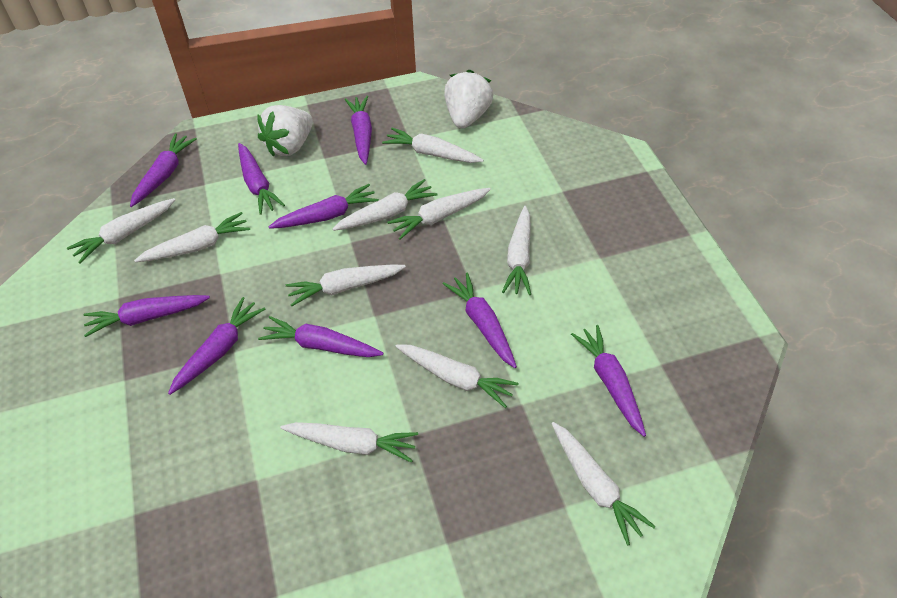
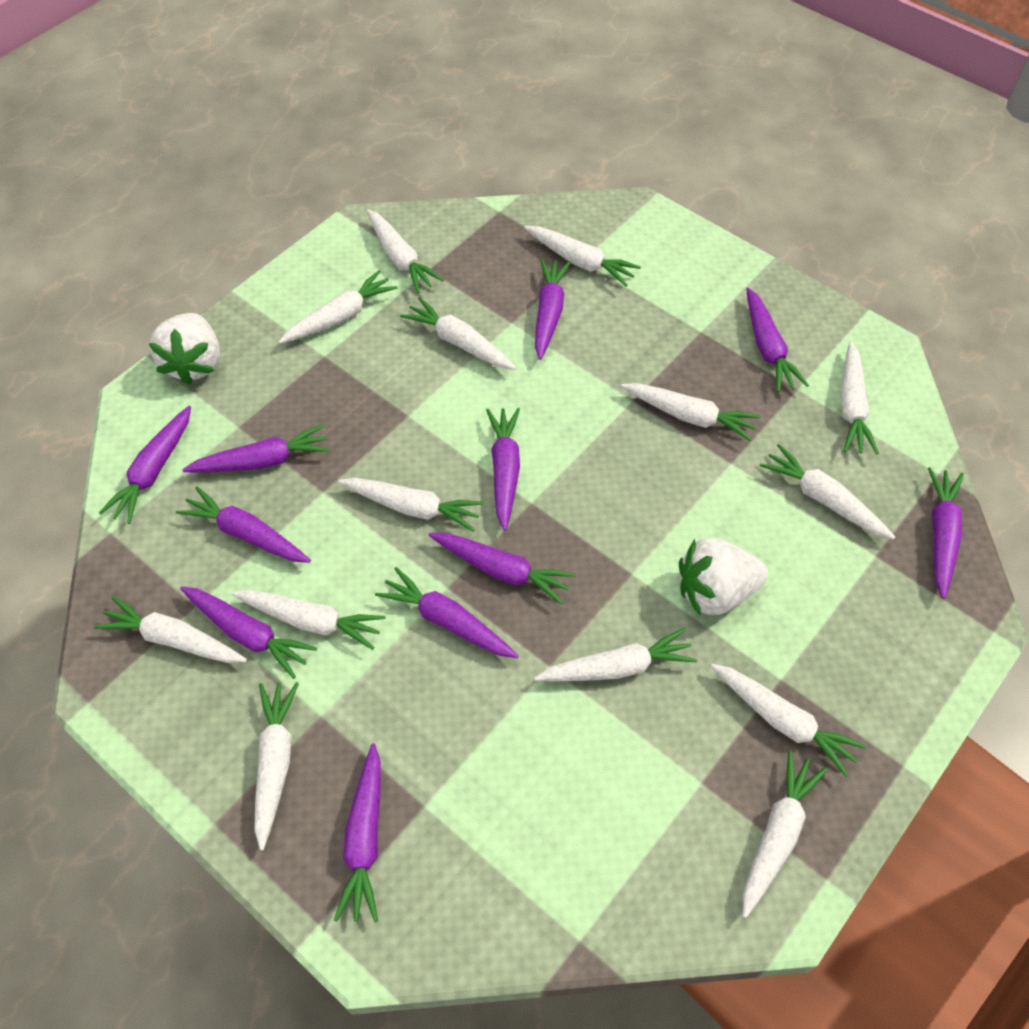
purple carrot: 9 -> 11
white carrot: 10 -> 14

